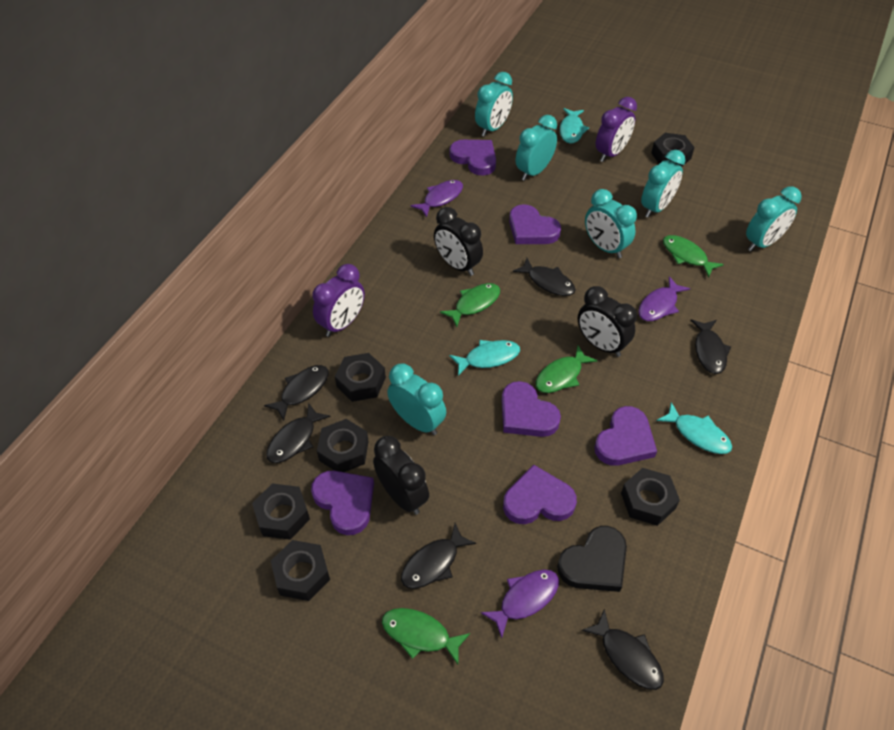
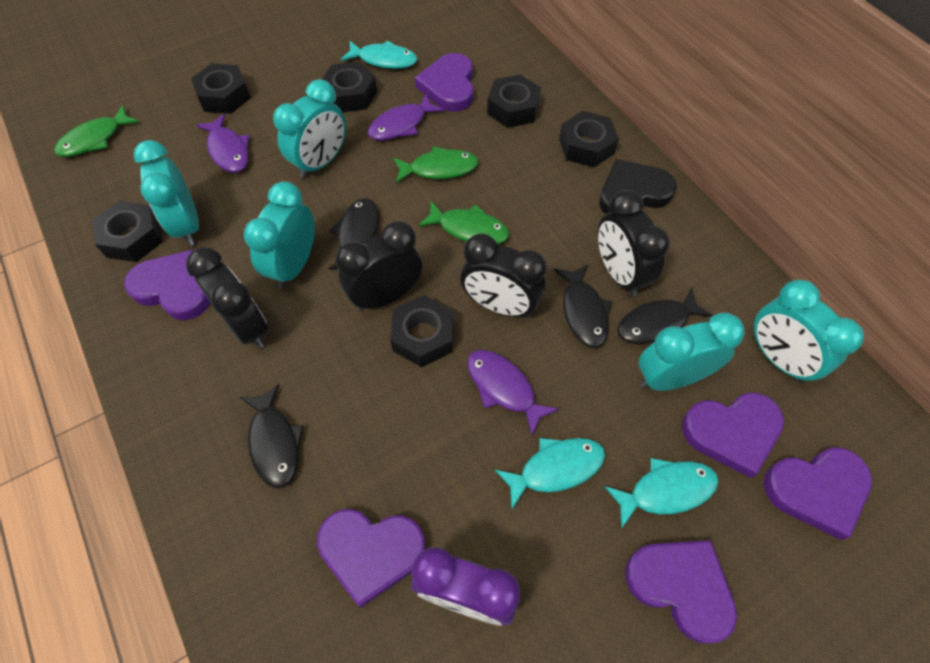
black clock: 3 -> 4
black fish: 6 -> 4
green fish: 4 -> 3
purple clock: 2 -> 1
turquoise clock: 6 -> 5

